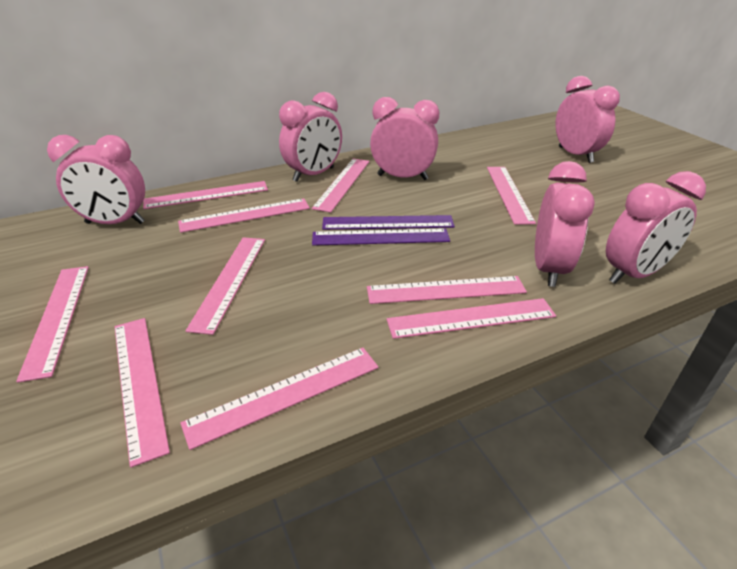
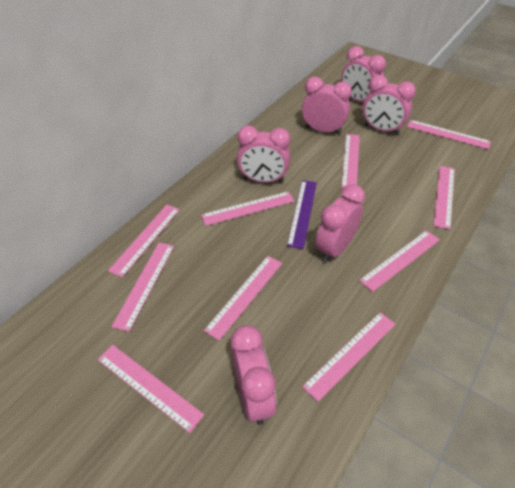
purple ruler: 2 -> 1

